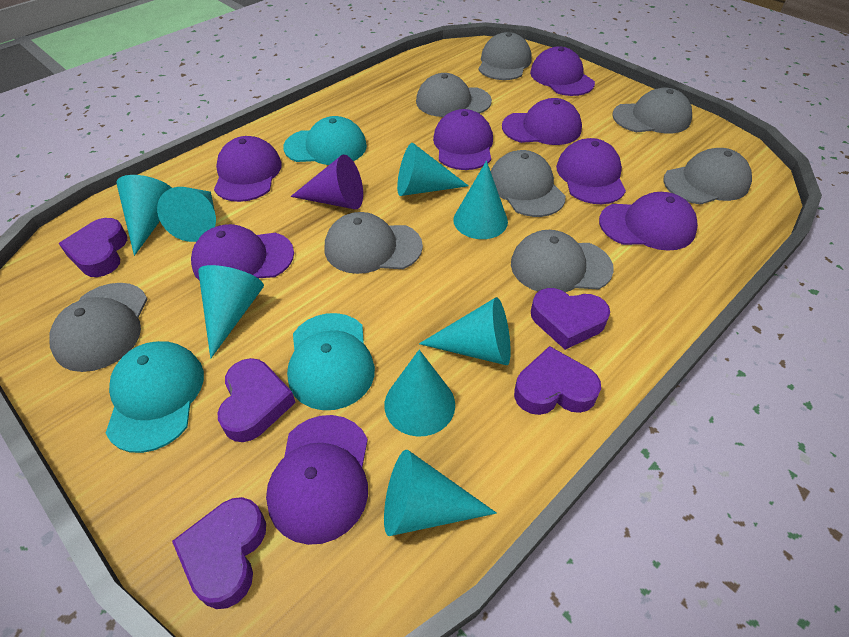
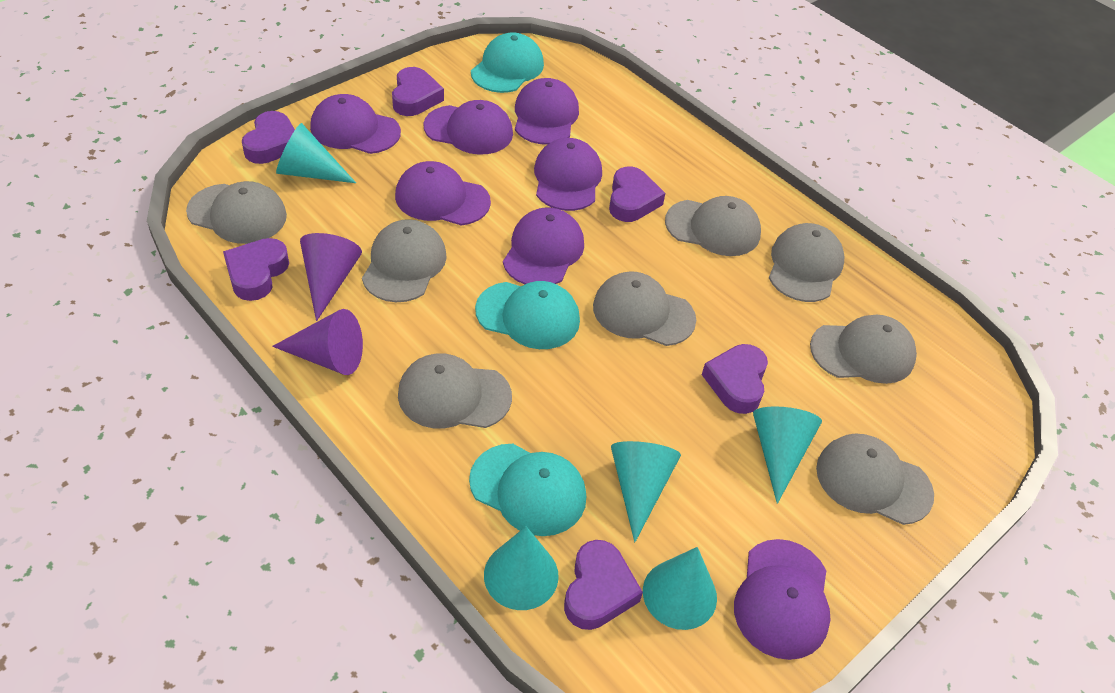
purple cap: 8 -> 7
purple cone: 1 -> 2
purple heart: 5 -> 6
turquoise cone: 8 -> 5

